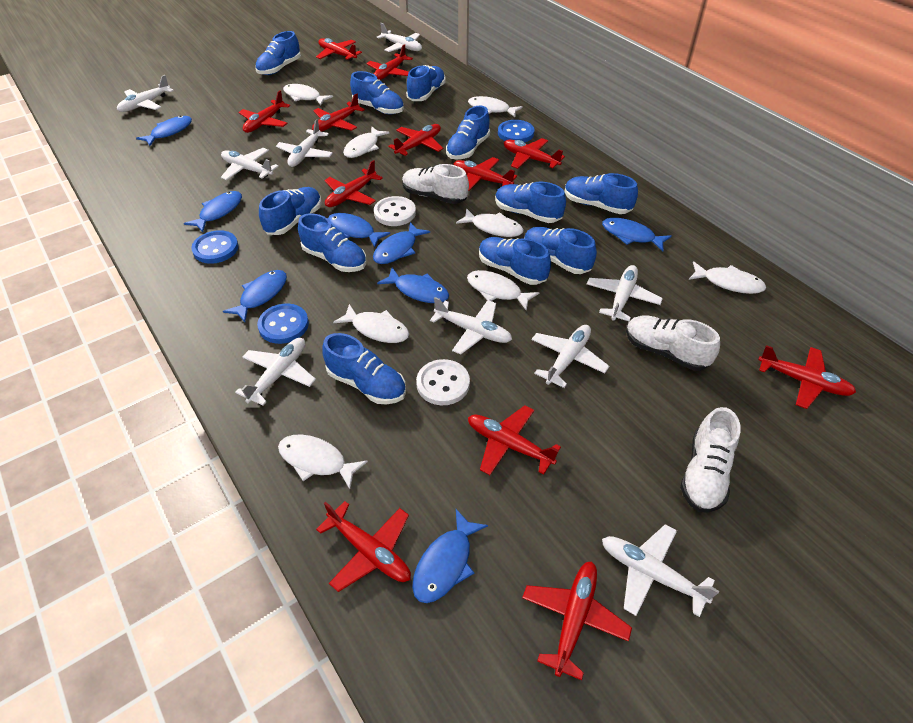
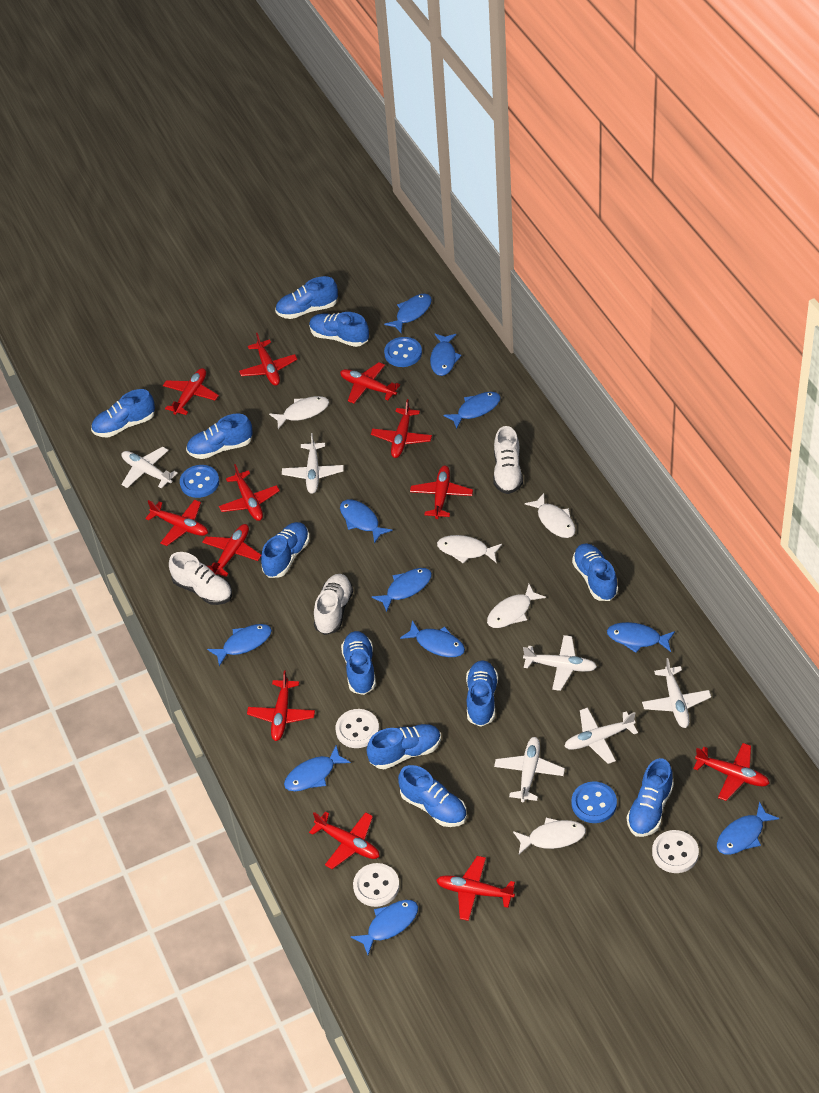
blue fish: 8 -> 11
white button: 2 -> 3
white fish: 8 -> 5
white plane: 9 -> 6

